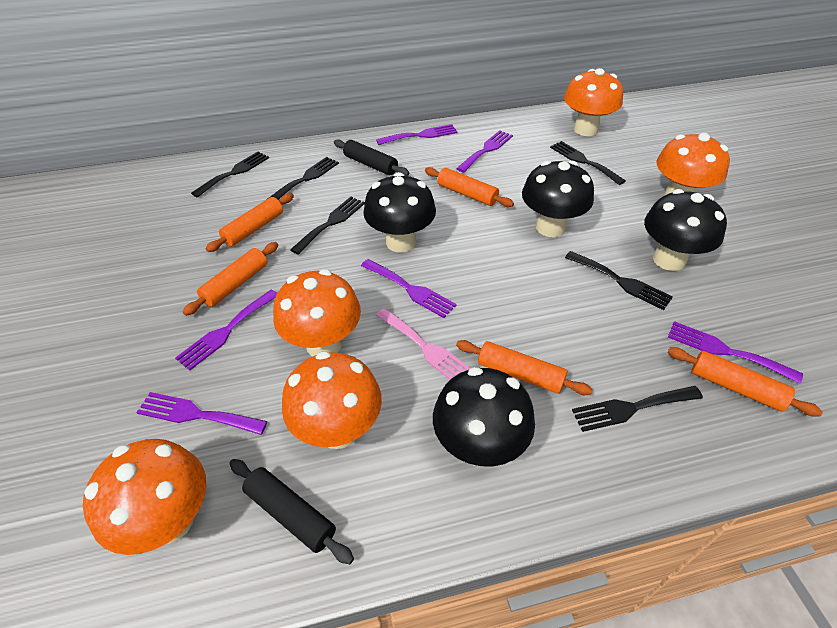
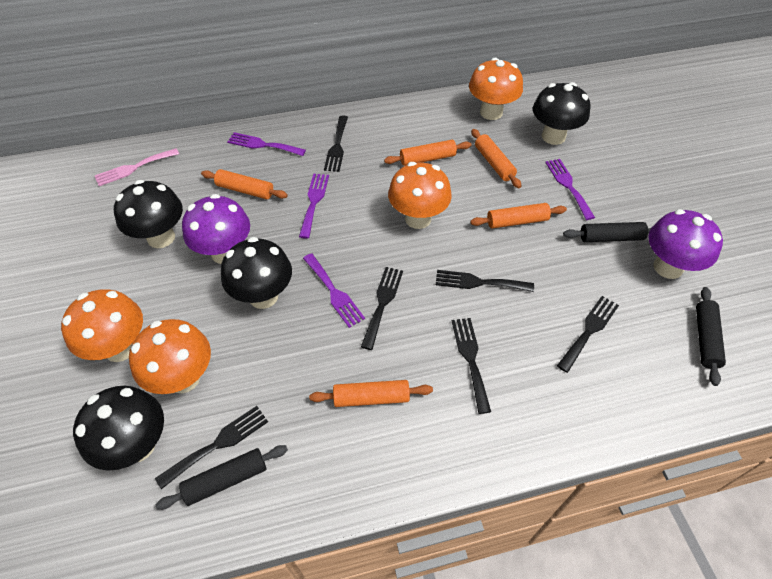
black rolling pin: 2 -> 3
orange mushroom: 5 -> 4
purple fork: 6 -> 4
purple mushroom: 0 -> 2

